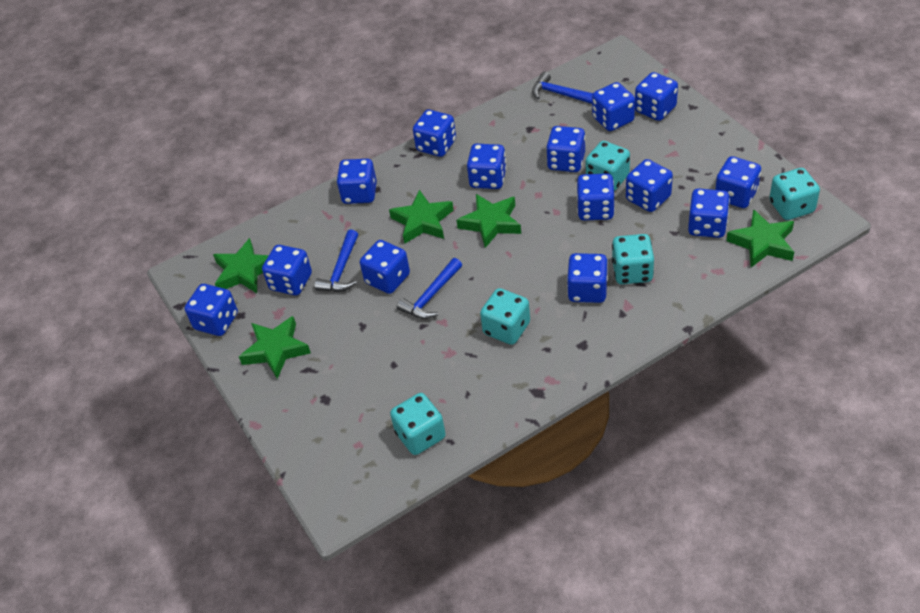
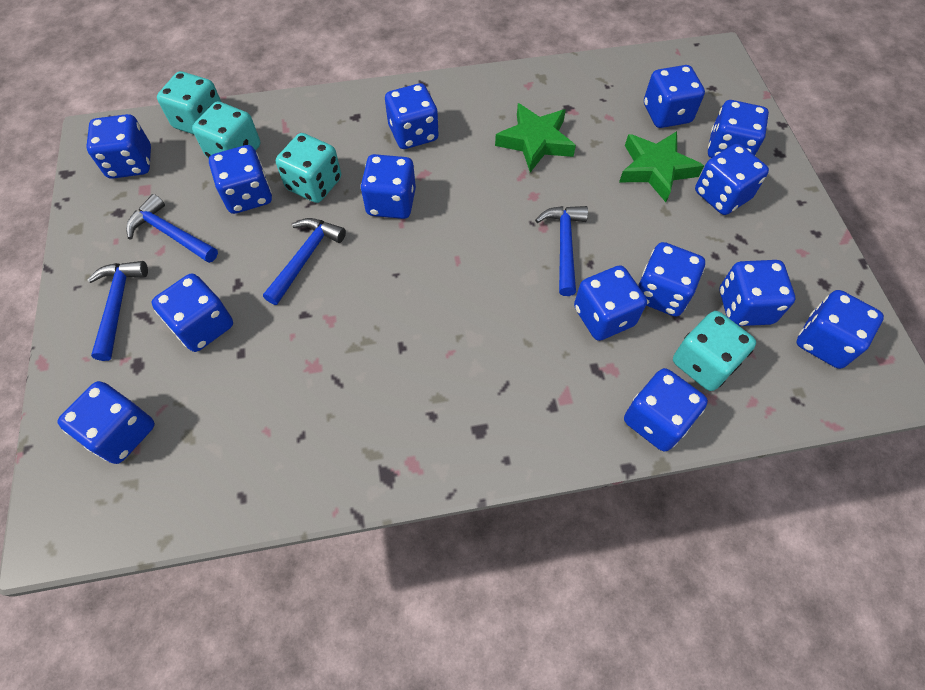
blue hammer: 3 -> 4
green star: 5 -> 2
turquoise dice: 5 -> 4

